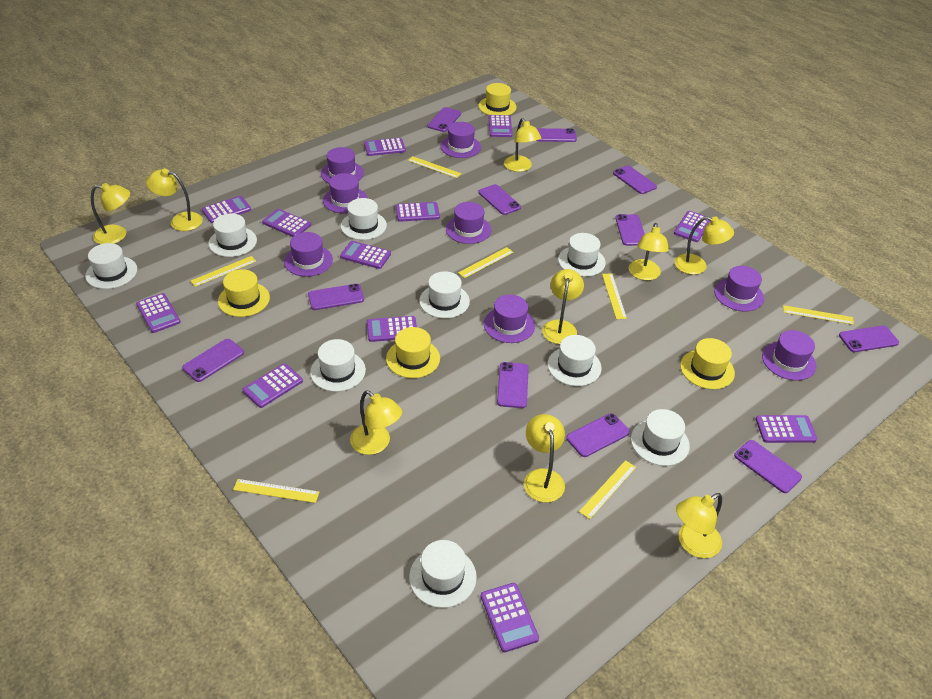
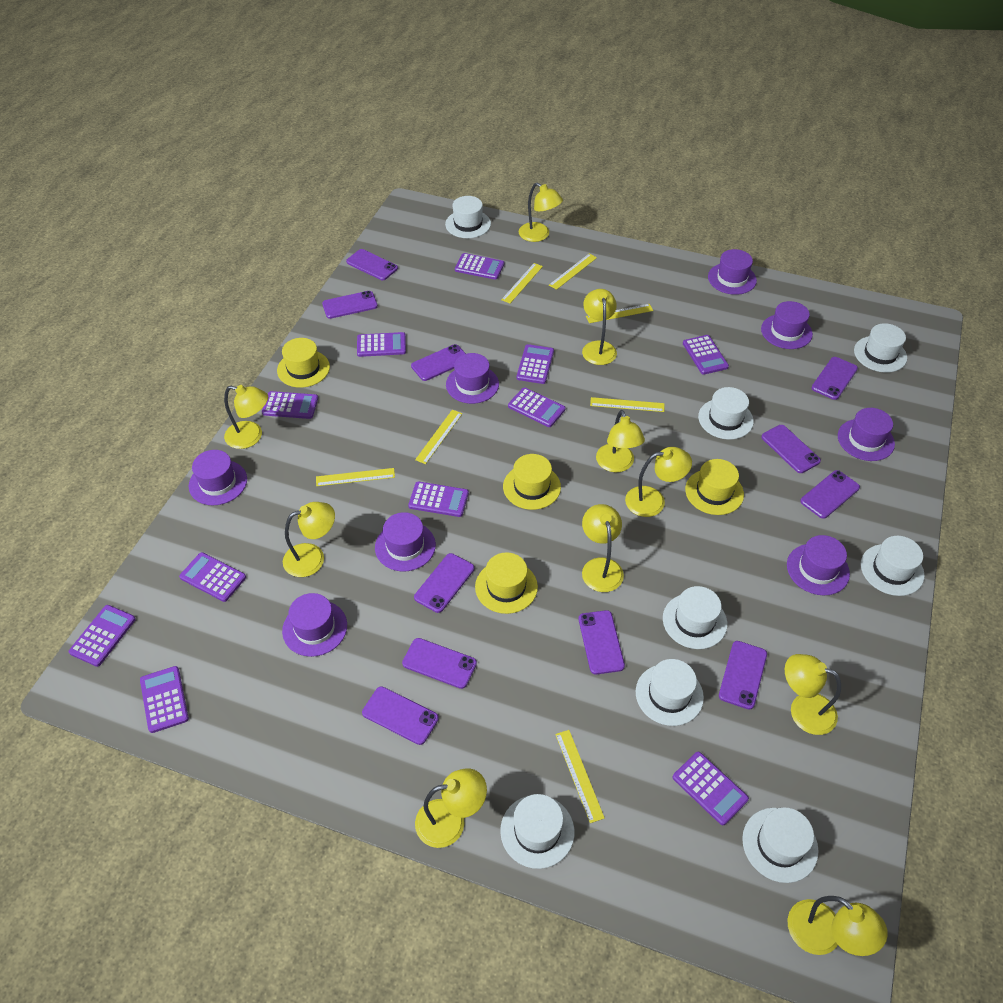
purple calculator: 12 -> 11
white hat: 9 -> 8
yellow lamp: 9 -> 10

